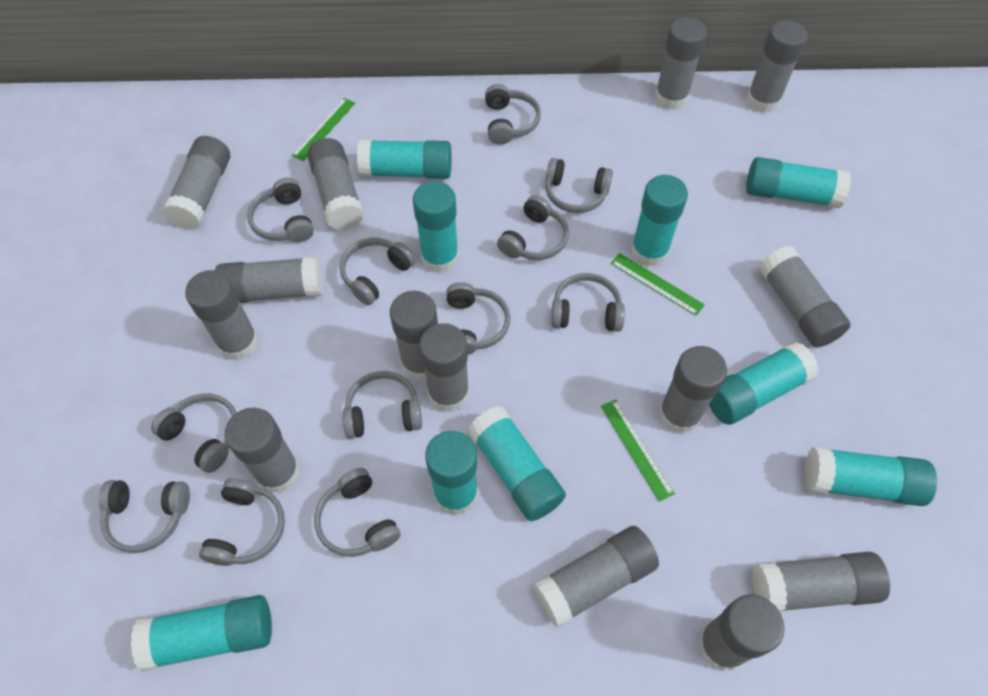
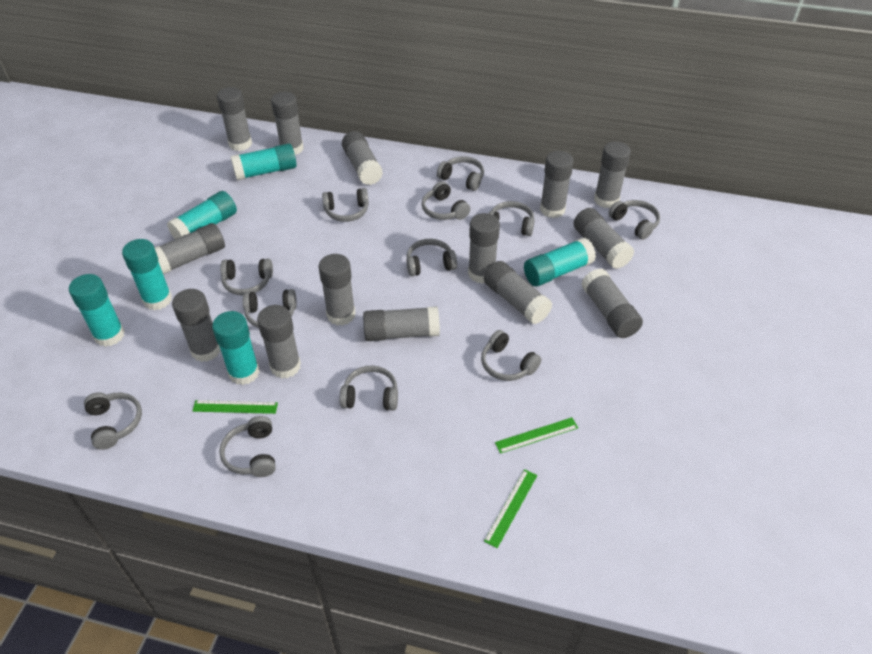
turquoise glue stick: 9 -> 6

